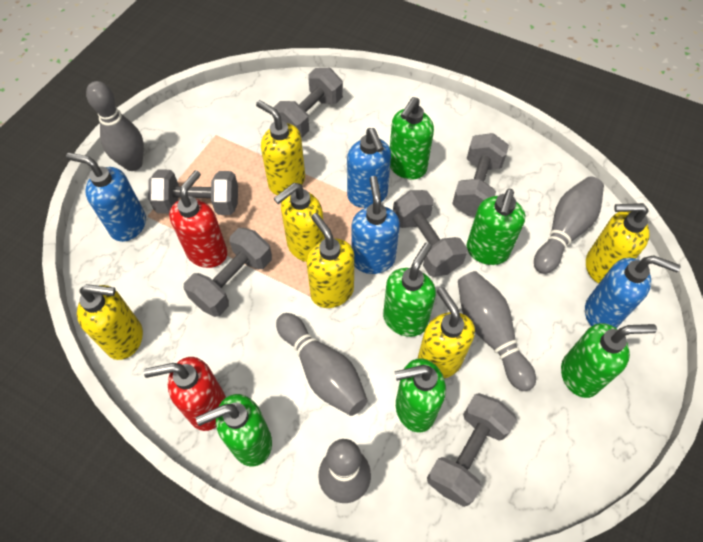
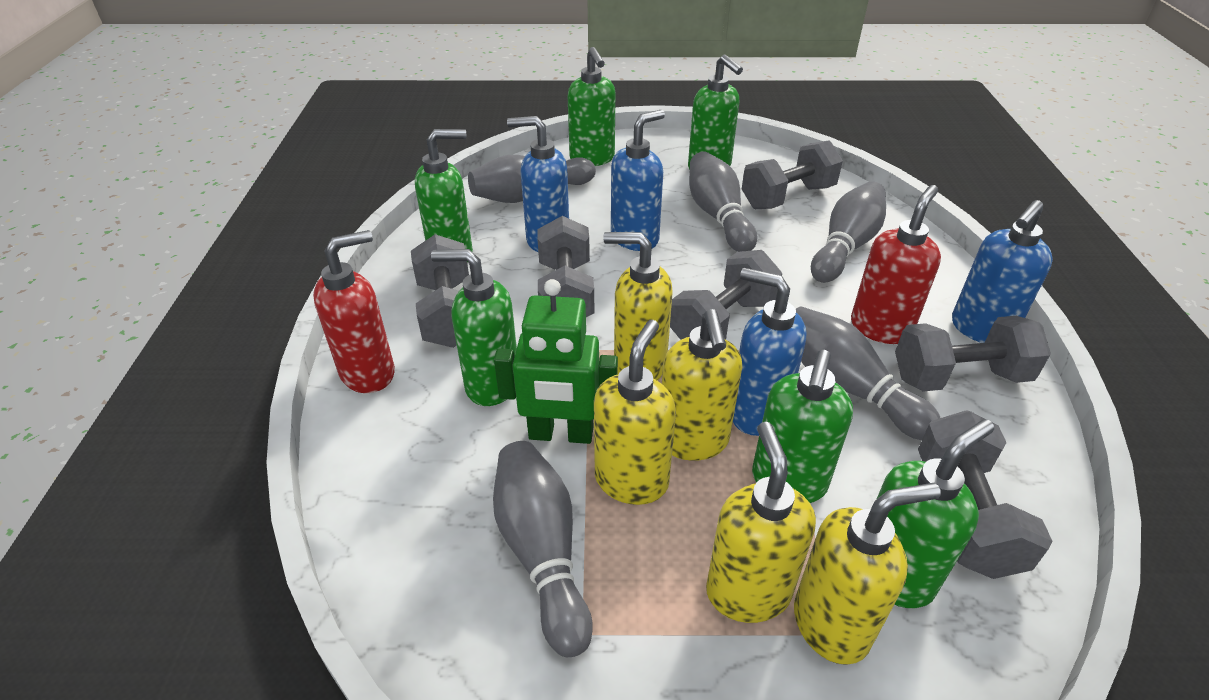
green robot: 0 -> 1
yellow soap dispenser: 6 -> 5

